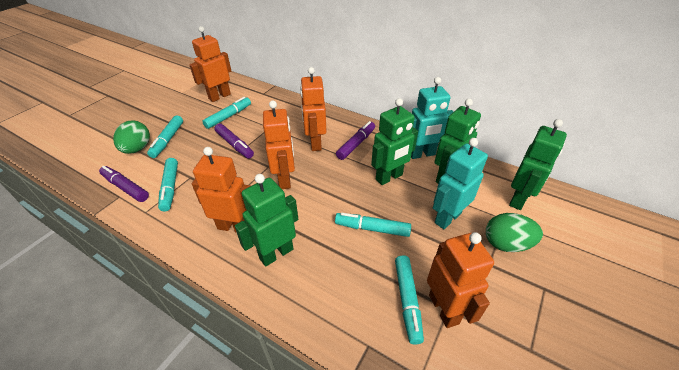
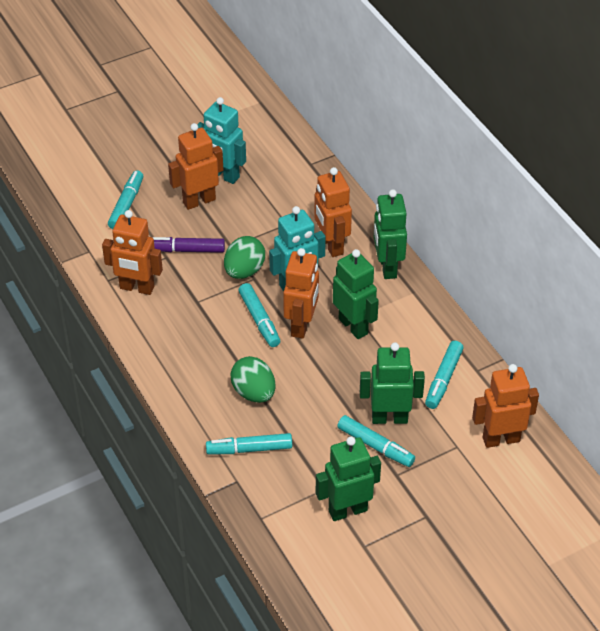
purple marker: 3 -> 1

